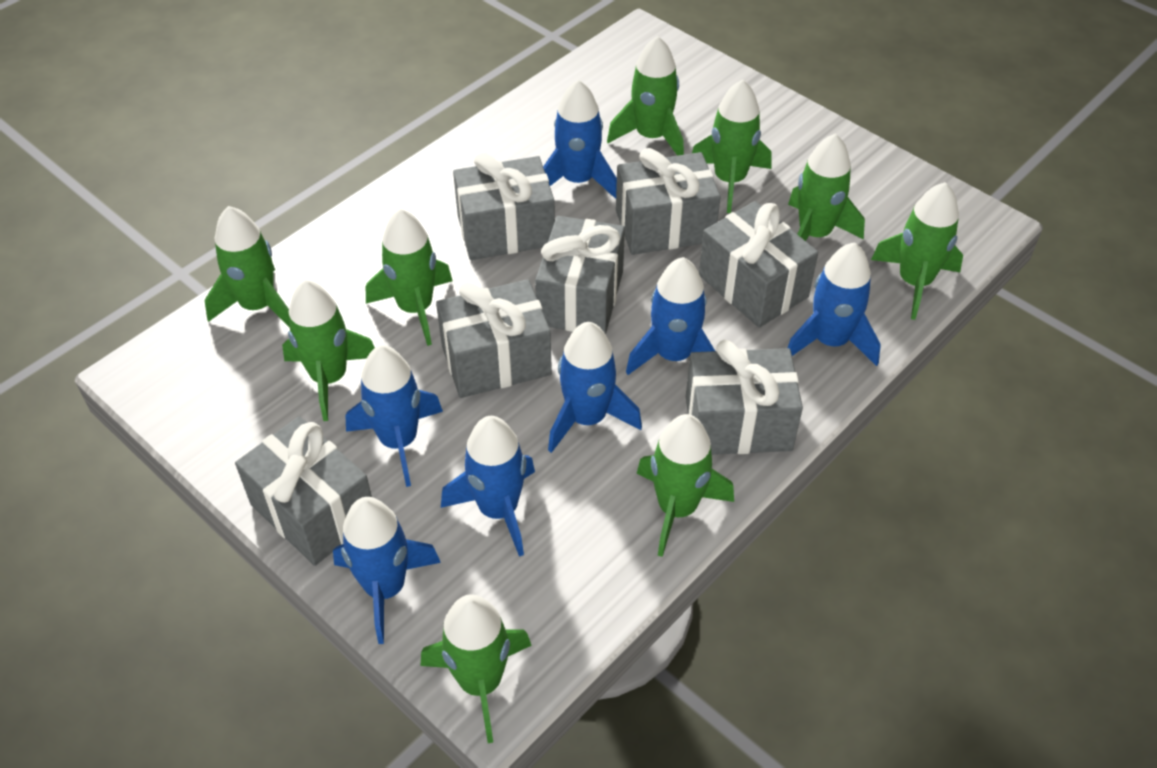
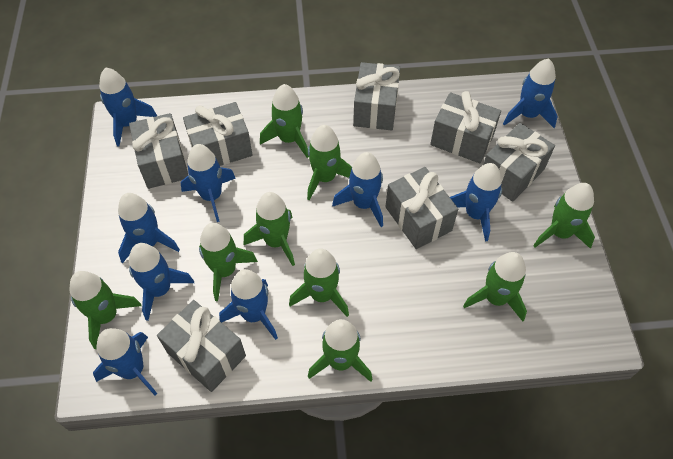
blue rocket: 7 -> 9

